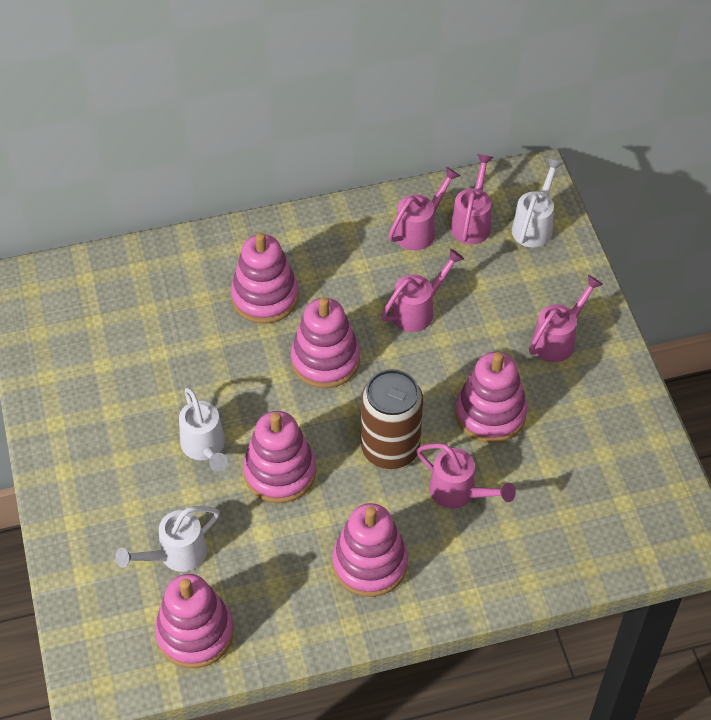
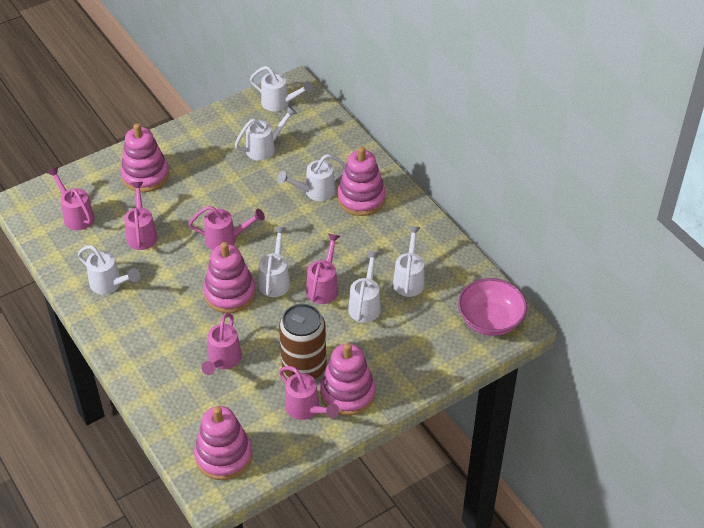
pink bowl: 0 -> 1
pink stacking toy: 6 -> 5
pink watering can: 5 -> 6
white watering can: 3 -> 7

